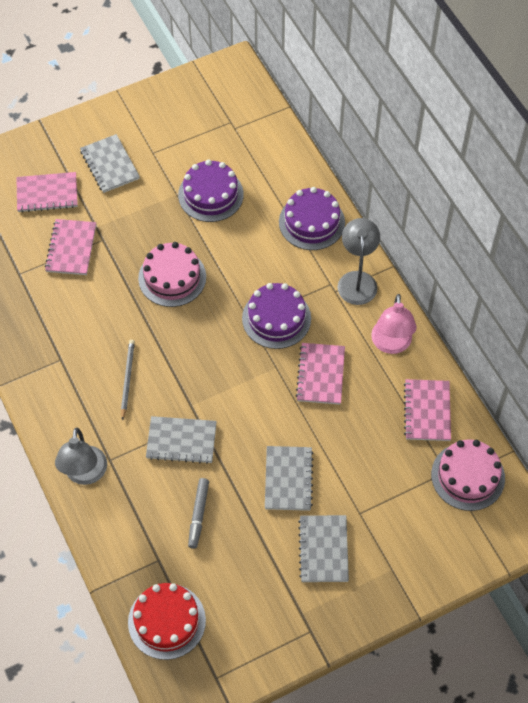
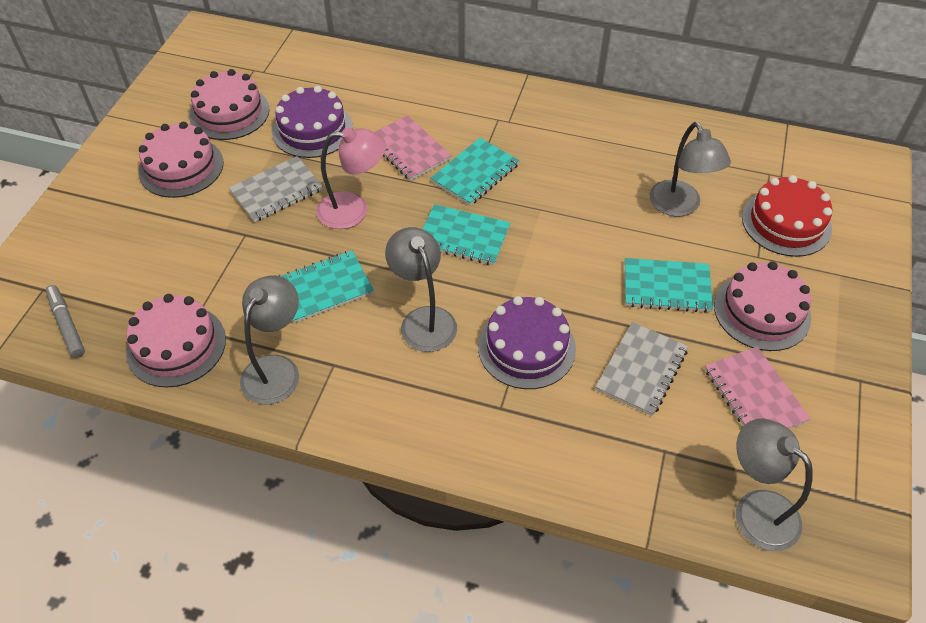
grey lamp: 2 -> 4
grey notebook: 4 -> 2
grey pencil: 1 -> 0
pink cake: 2 -> 4
pink notebook: 4 -> 2
purple cake: 3 -> 2
turquoise notebook: 0 -> 4

